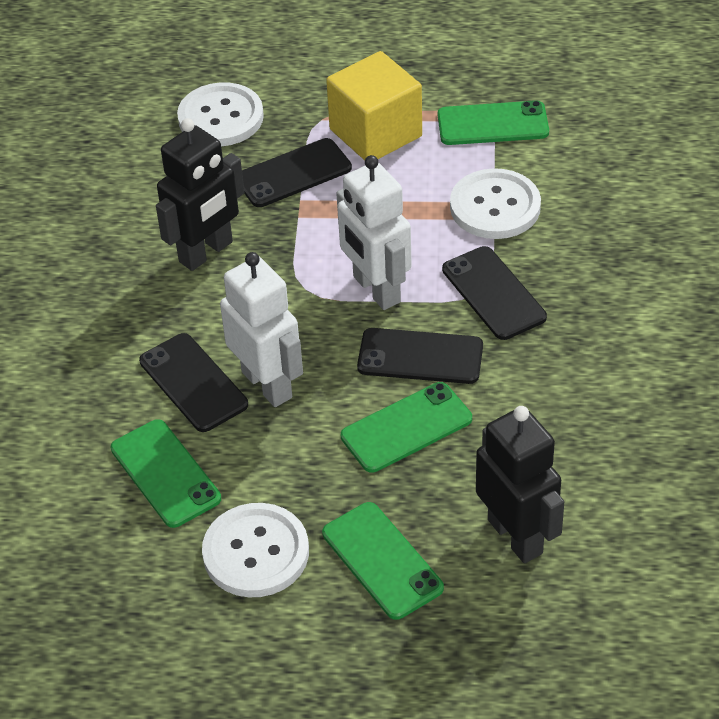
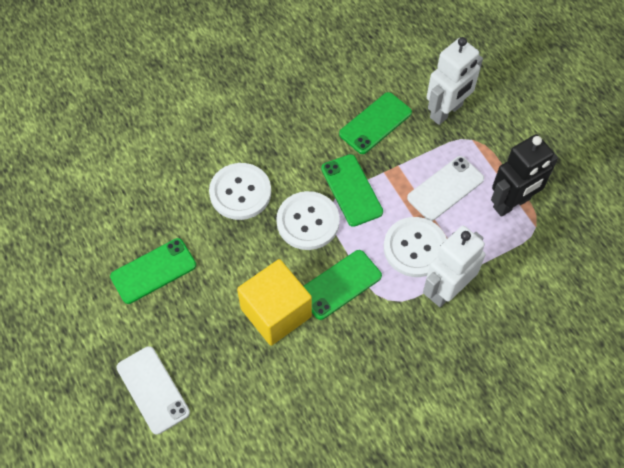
black phone: 4 -> 0
black robot: 2 -> 1
white phone: 0 -> 2

